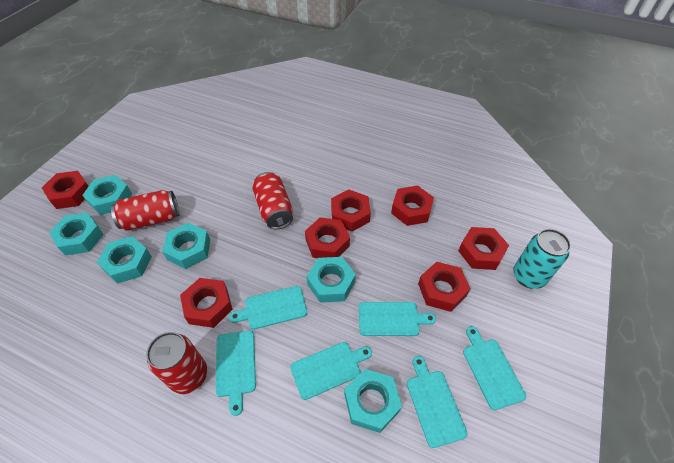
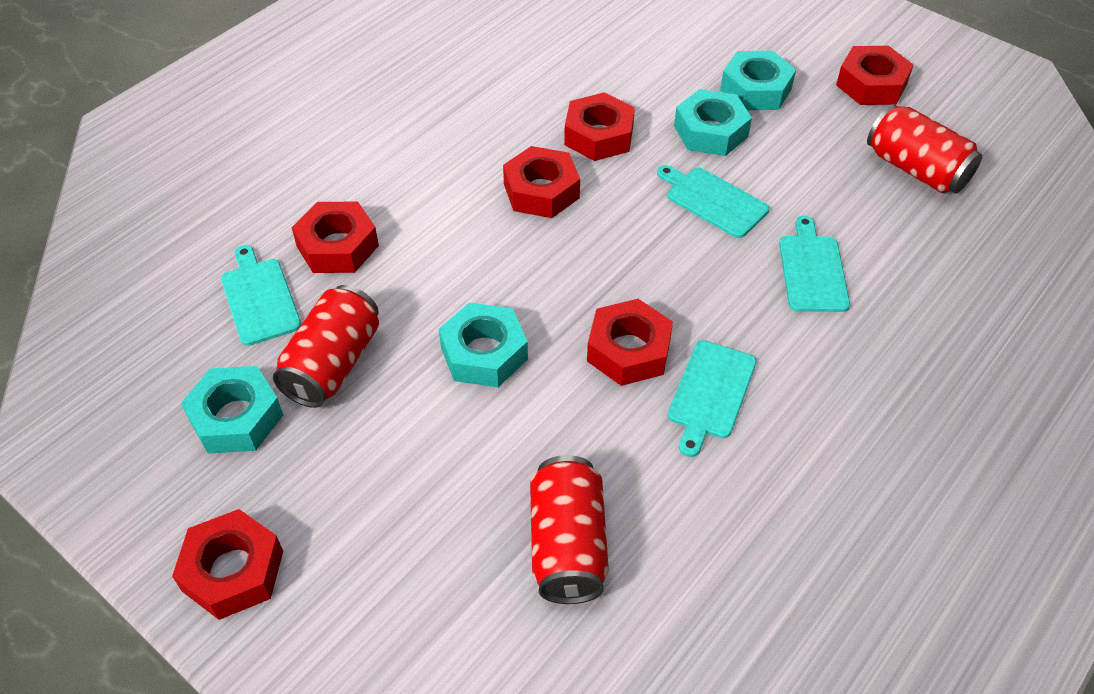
red nut: 7 -> 6
turquoise can: 1 -> 0
turquoise cutting board: 6 -> 4
turquoise nut: 6 -> 4

